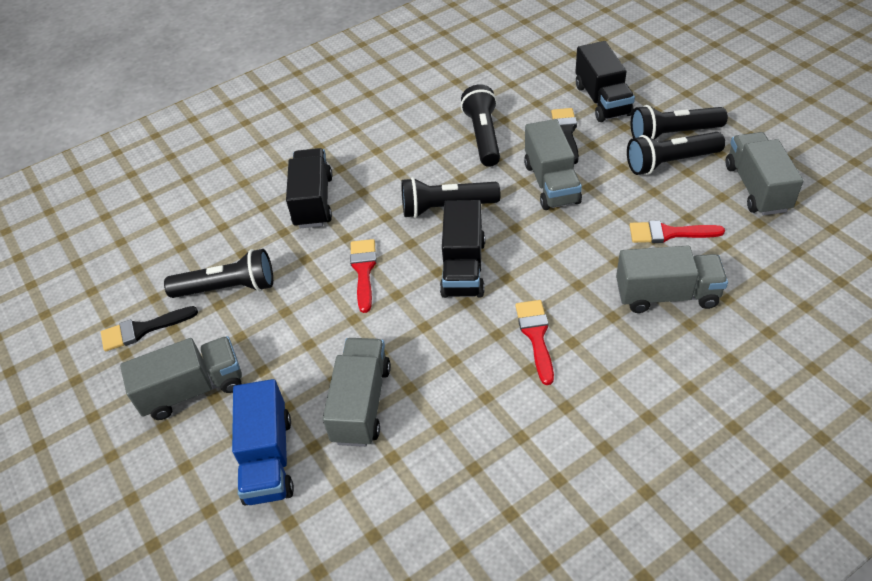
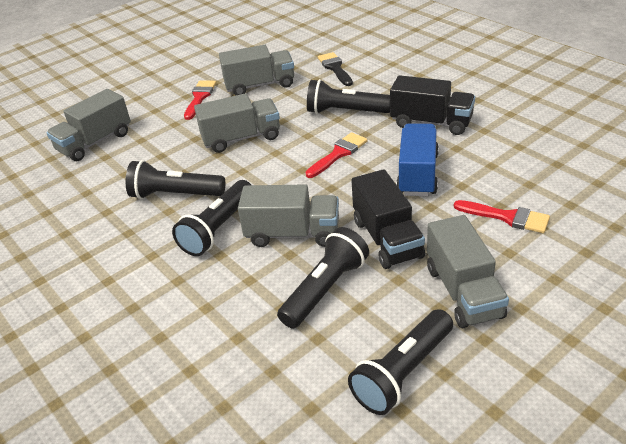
black brush: 2 -> 1
black truck: 3 -> 2

